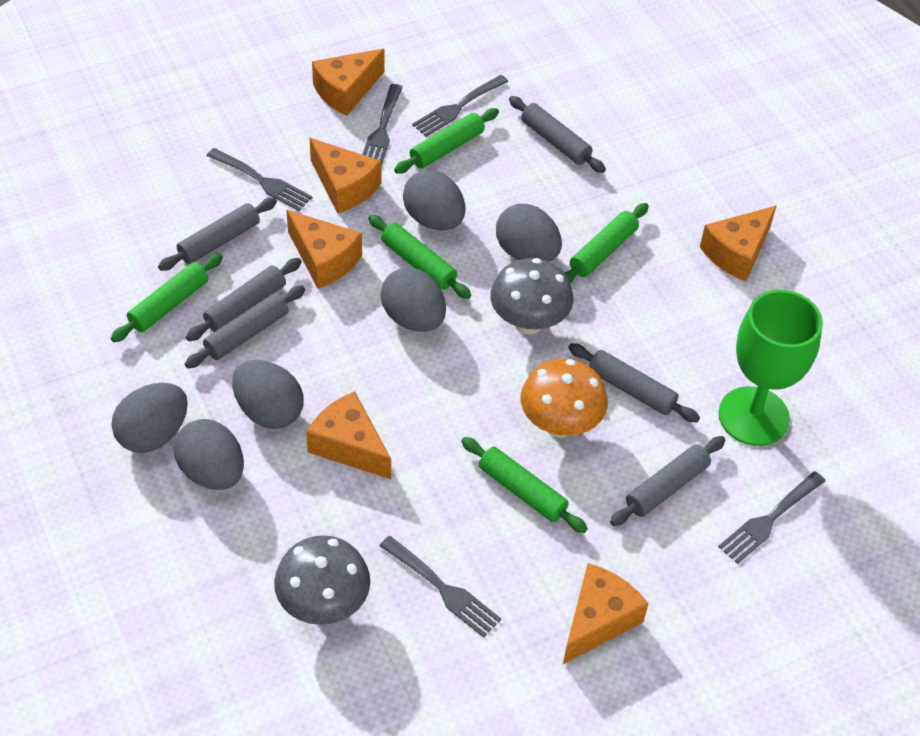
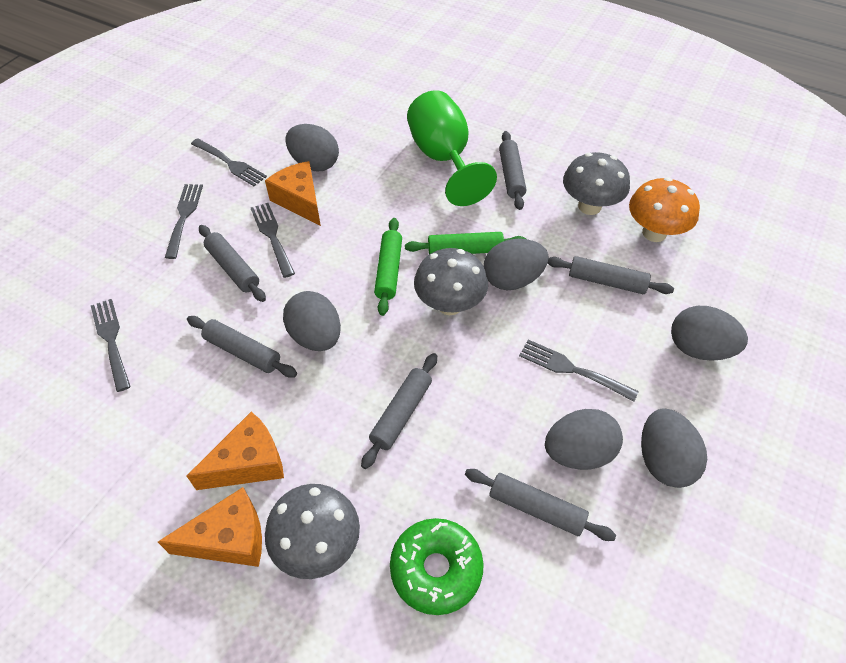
green donut: 0 -> 1
green rolling pin: 5 -> 2
grey mushroom: 2 -> 3
orange cheese: 6 -> 3

